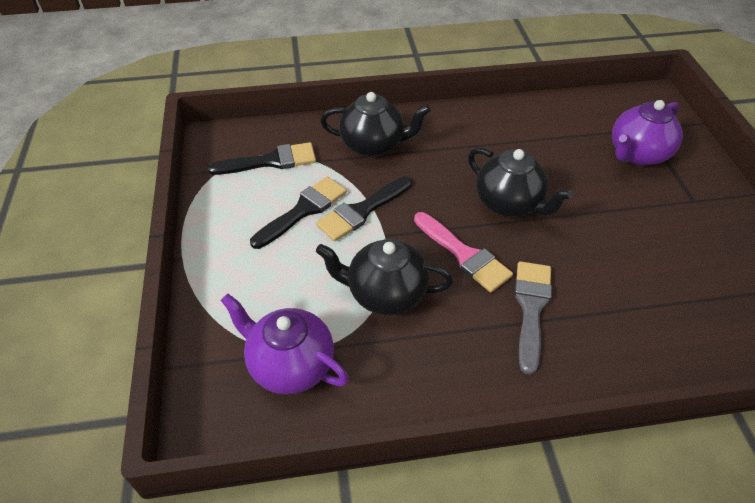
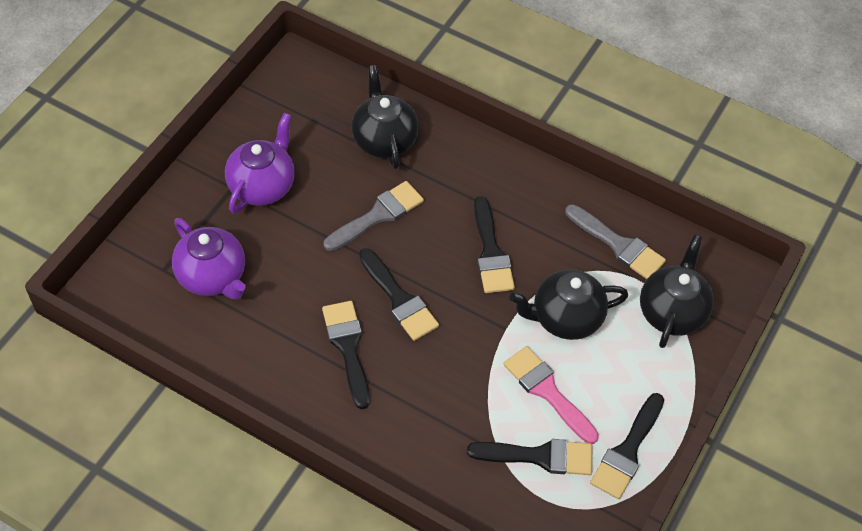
black brush: 3 -> 5
grey brush: 1 -> 2

